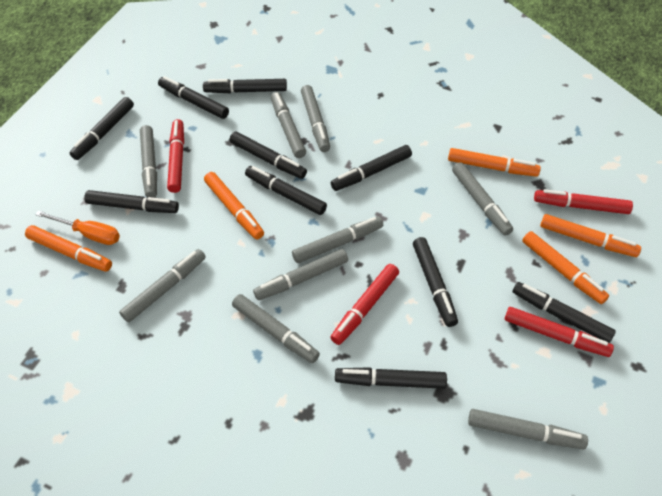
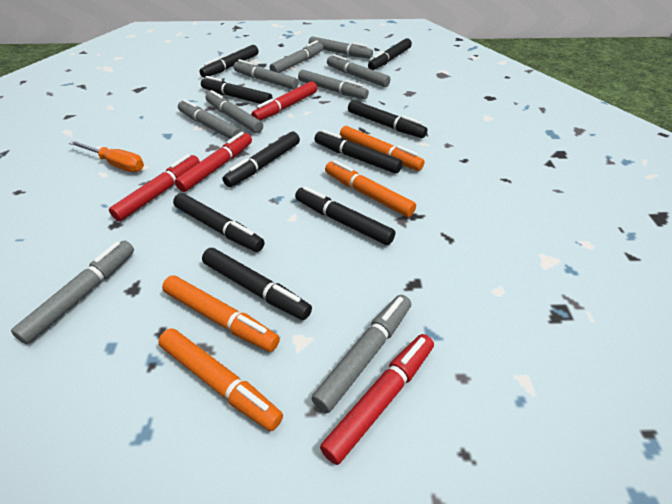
black marker: 10 -> 9
orange marker: 5 -> 4

